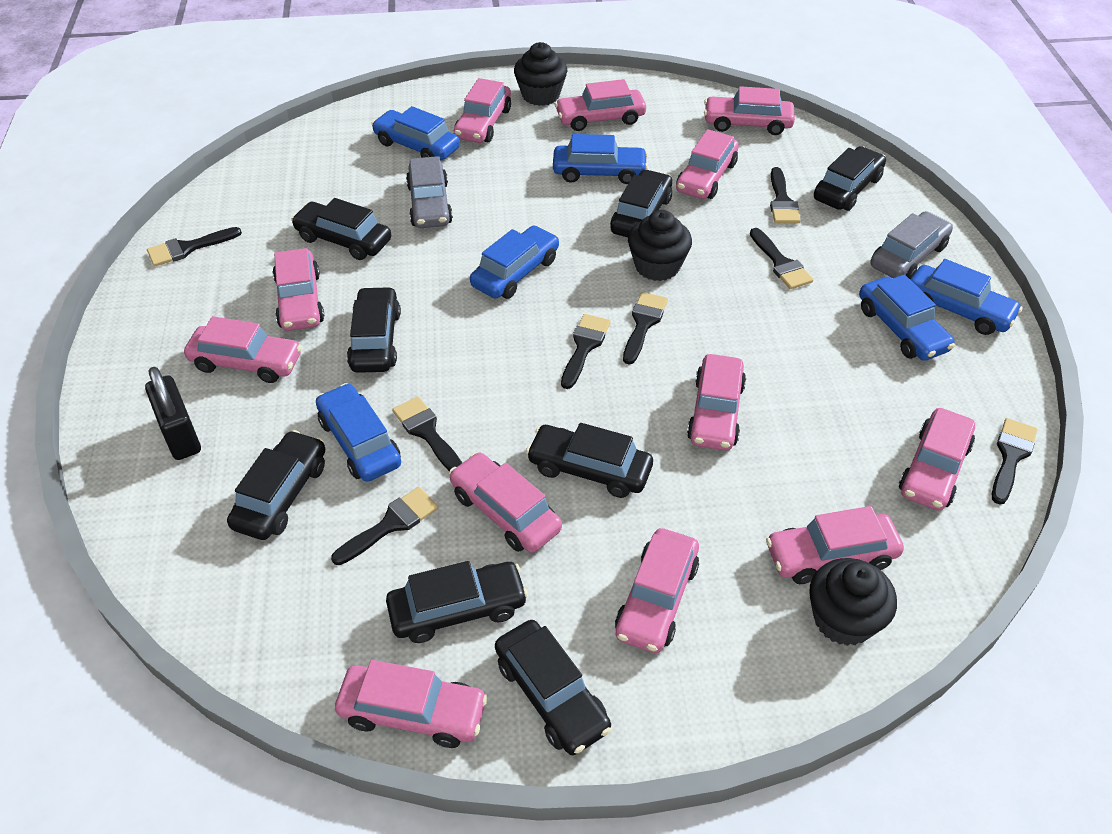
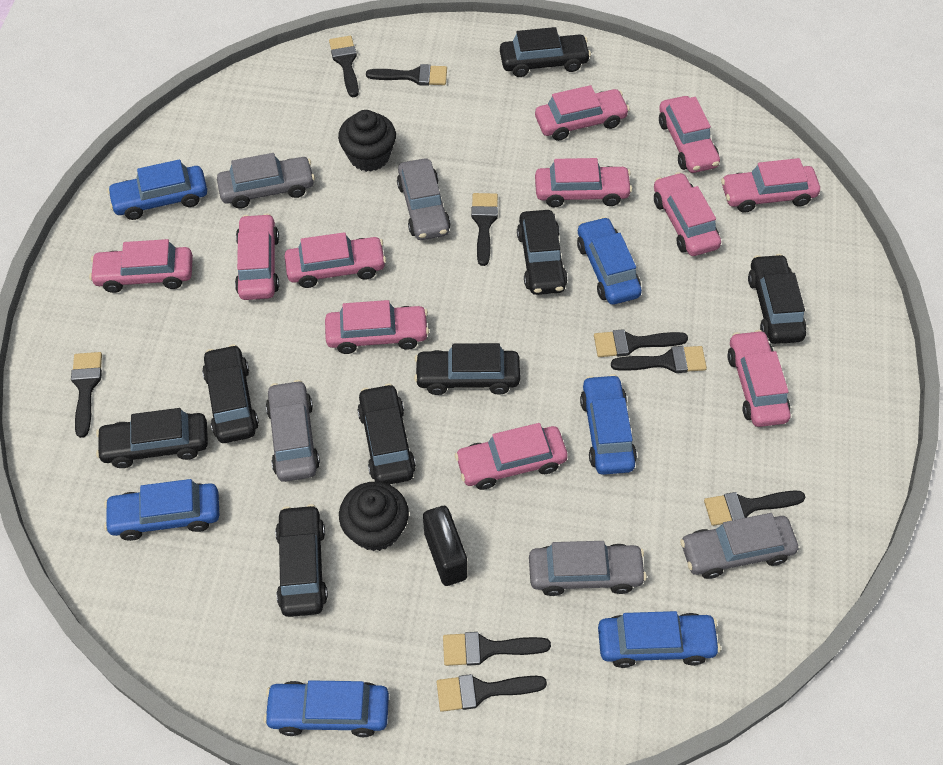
black brush: 8 -> 9
black cupcake: 3 -> 2
grey car: 2 -> 5
pink car: 12 -> 11

